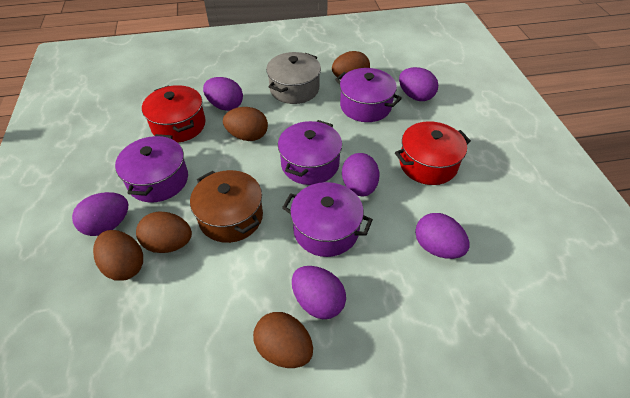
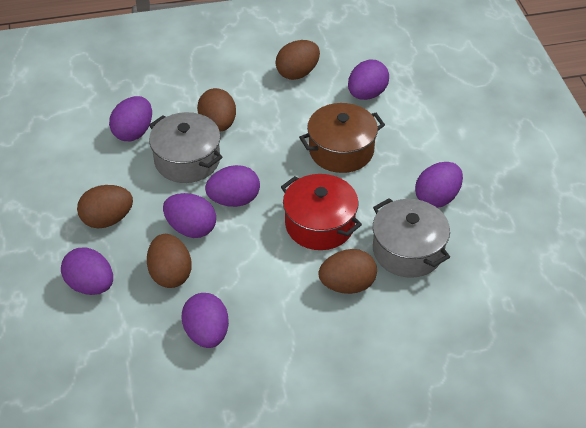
grey pot: 1 -> 2
purple egg: 6 -> 7
purple pot: 4 -> 0
red pot: 2 -> 1

